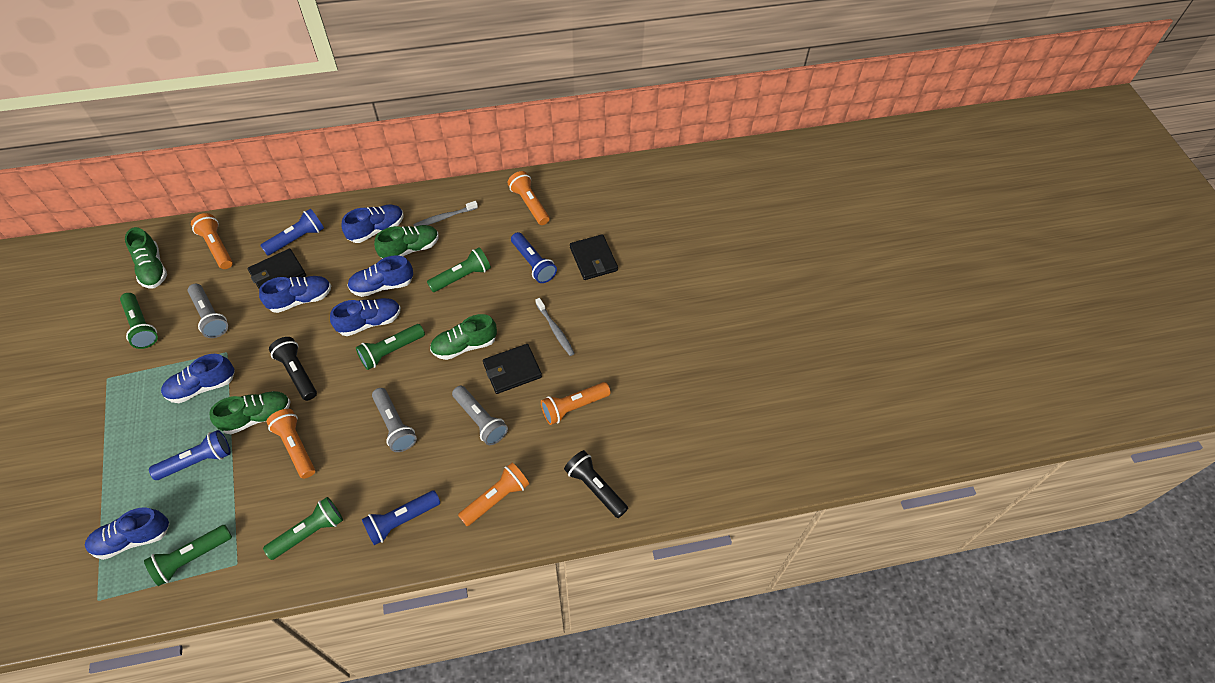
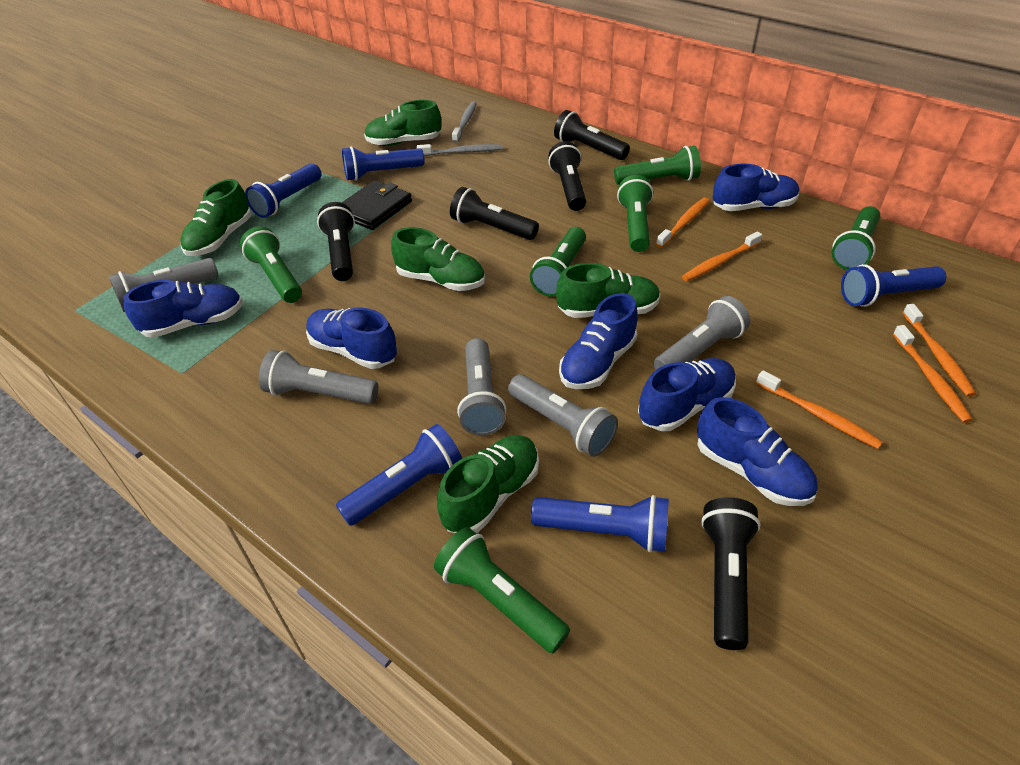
black flashlight: 2 -> 5
black wallet: 3 -> 1
blue flashlight: 4 -> 5
green flashlight: 5 -> 6
green shoe: 4 -> 5
grey flashlight: 3 -> 5
orange flashlight: 5 -> 0
orange toothbrush: 0 -> 5

